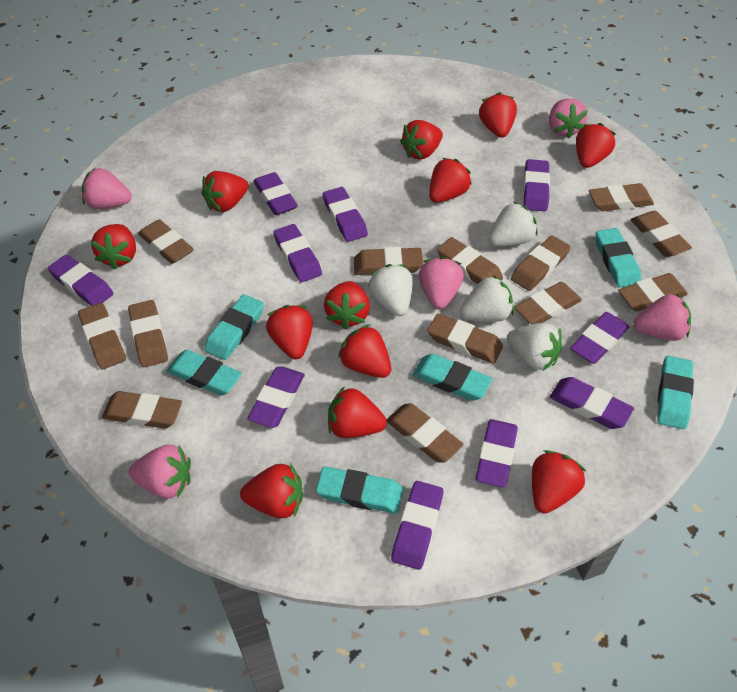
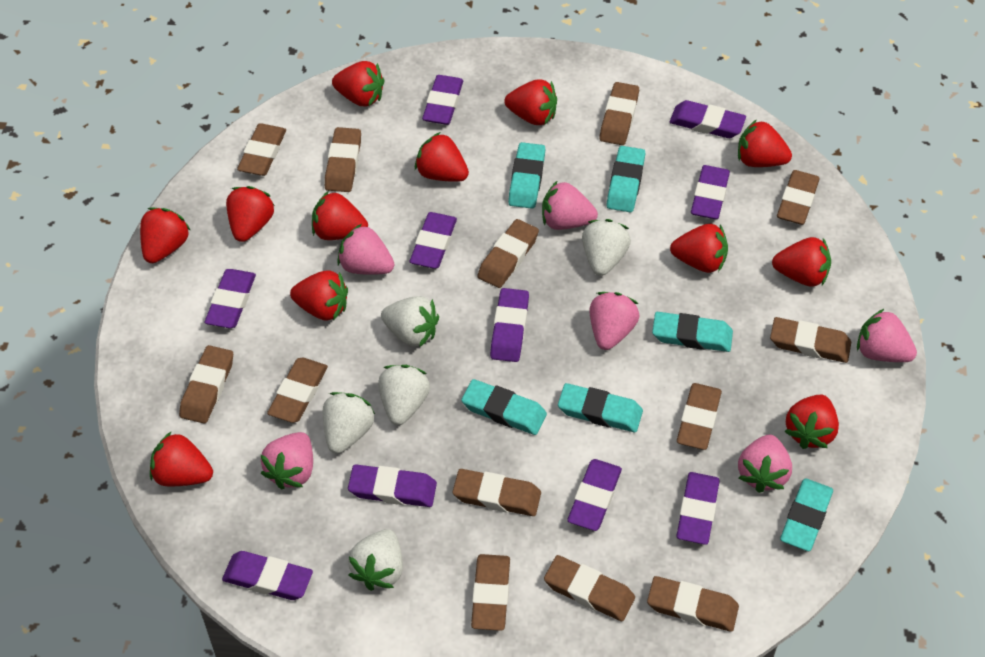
pink strawberry: 5 -> 6
white strawberry: 4 -> 5

